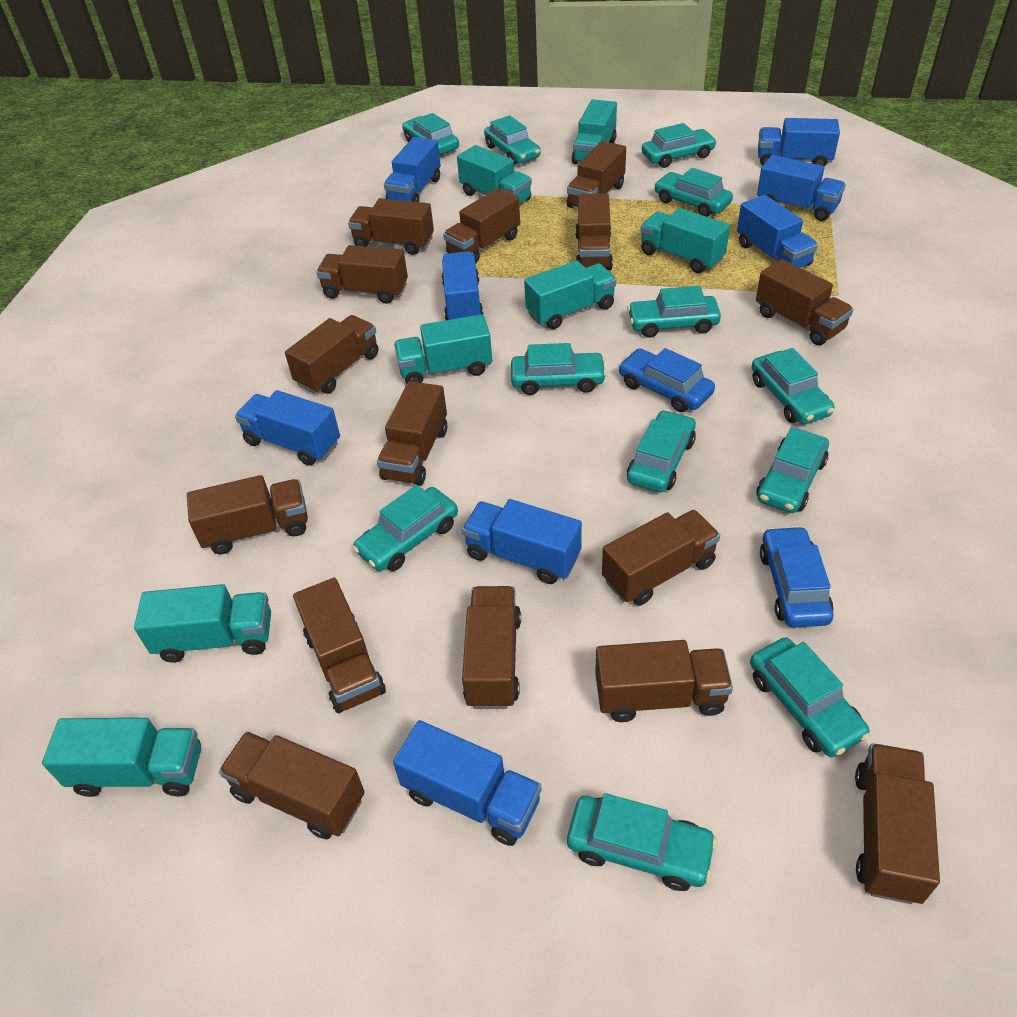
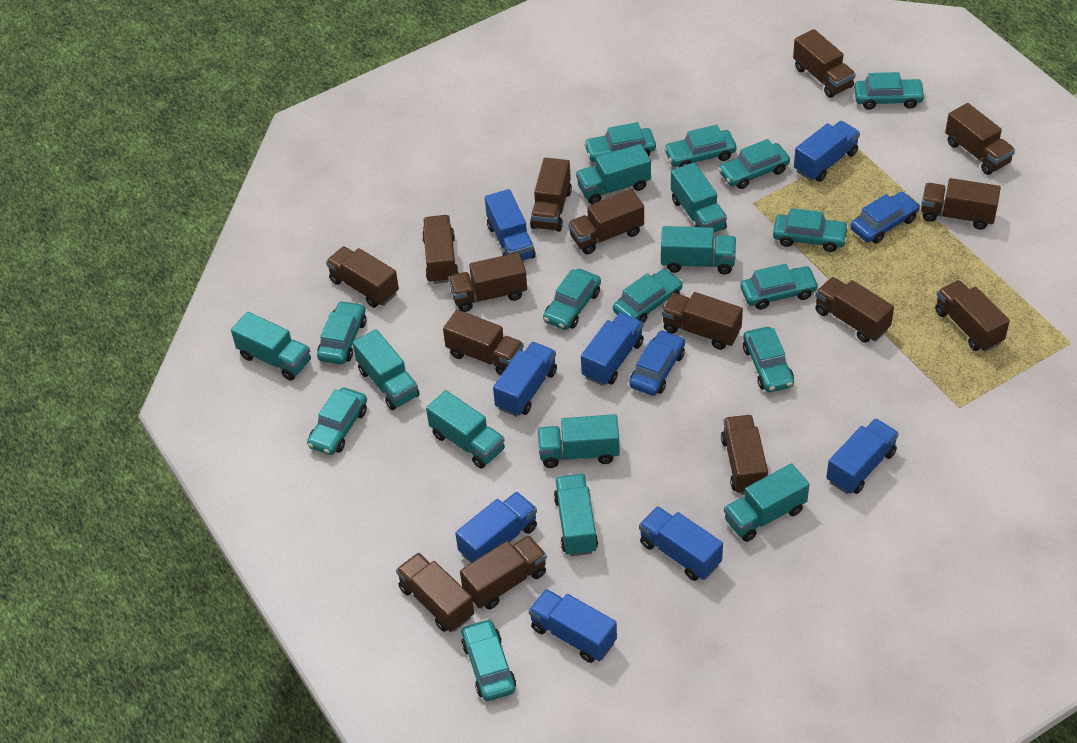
turquoise truck: 7 -> 9

